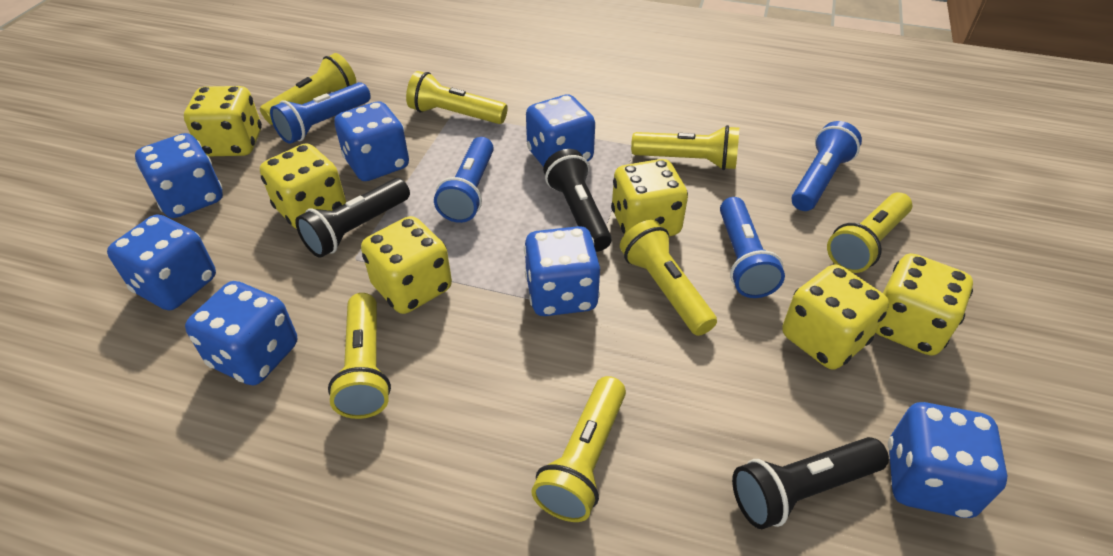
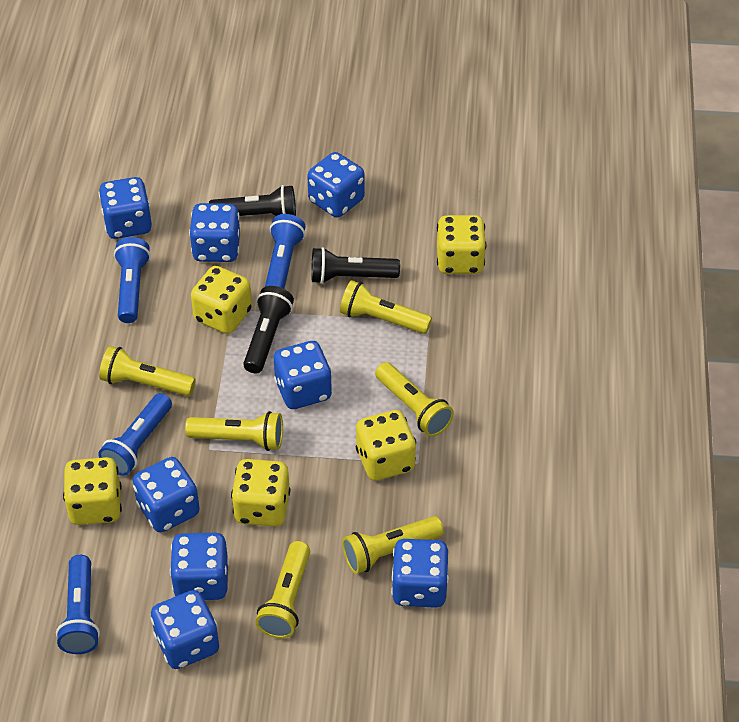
blue dice: 7 -> 8
yellow dice: 6 -> 5
yellow flashlight: 7 -> 6

